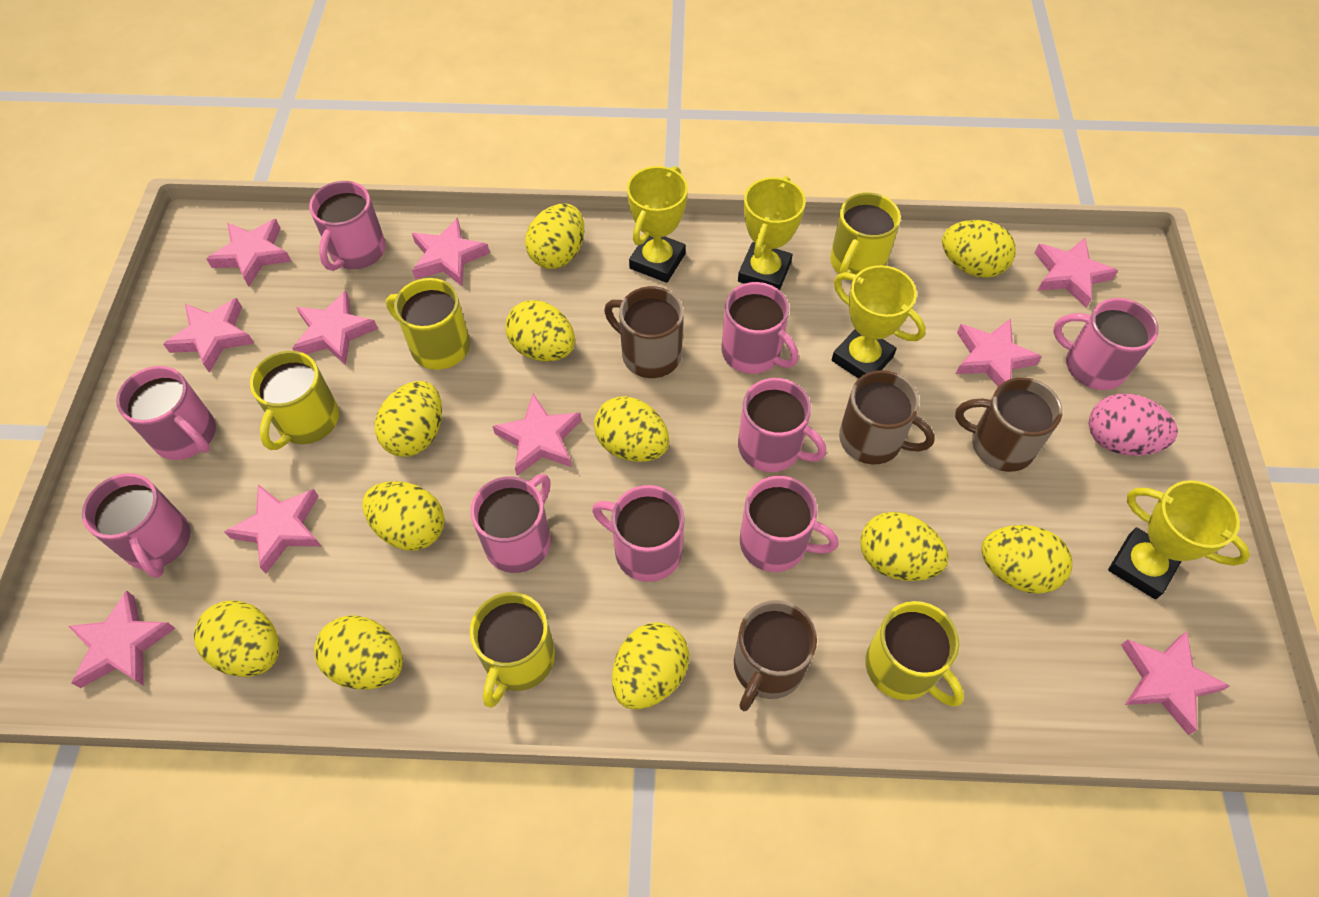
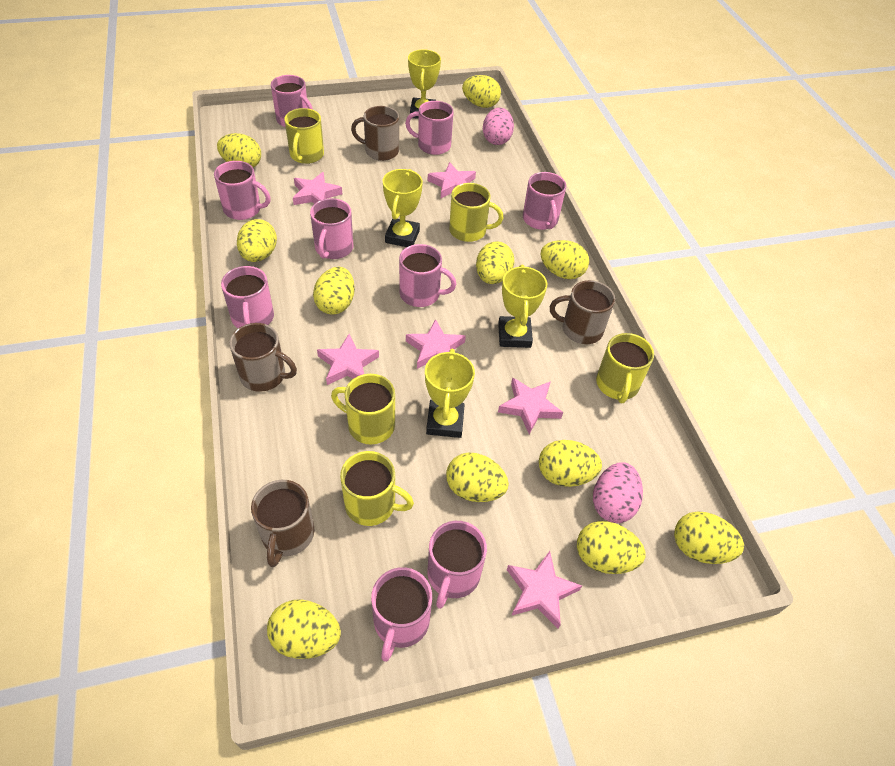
pink egg: 1 -> 2
pink star: 10 -> 6

